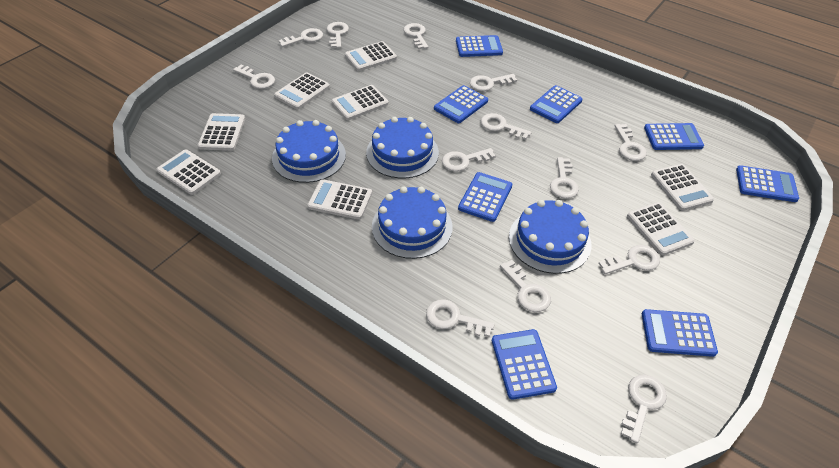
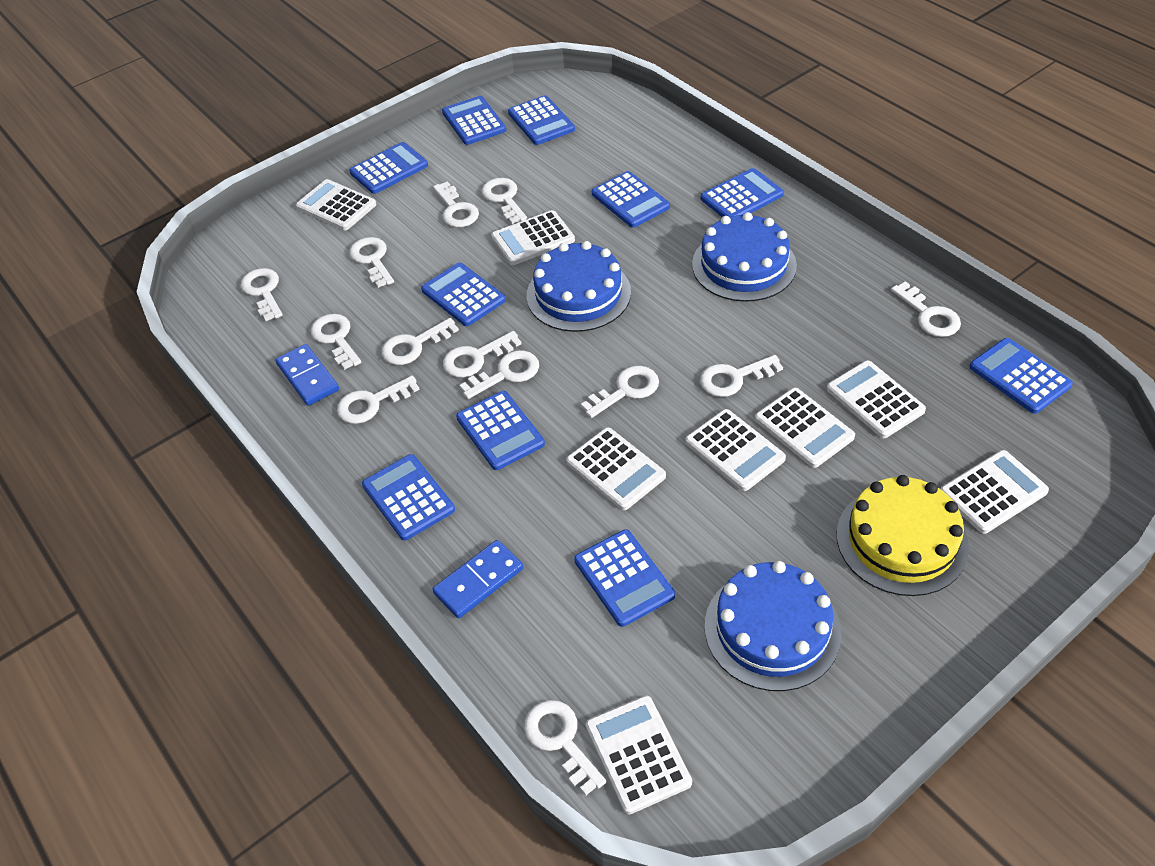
blue cake: 4 -> 3
blue calculator: 8 -> 10
blue domino: 0 -> 2
yellow cake: 0 -> 1

